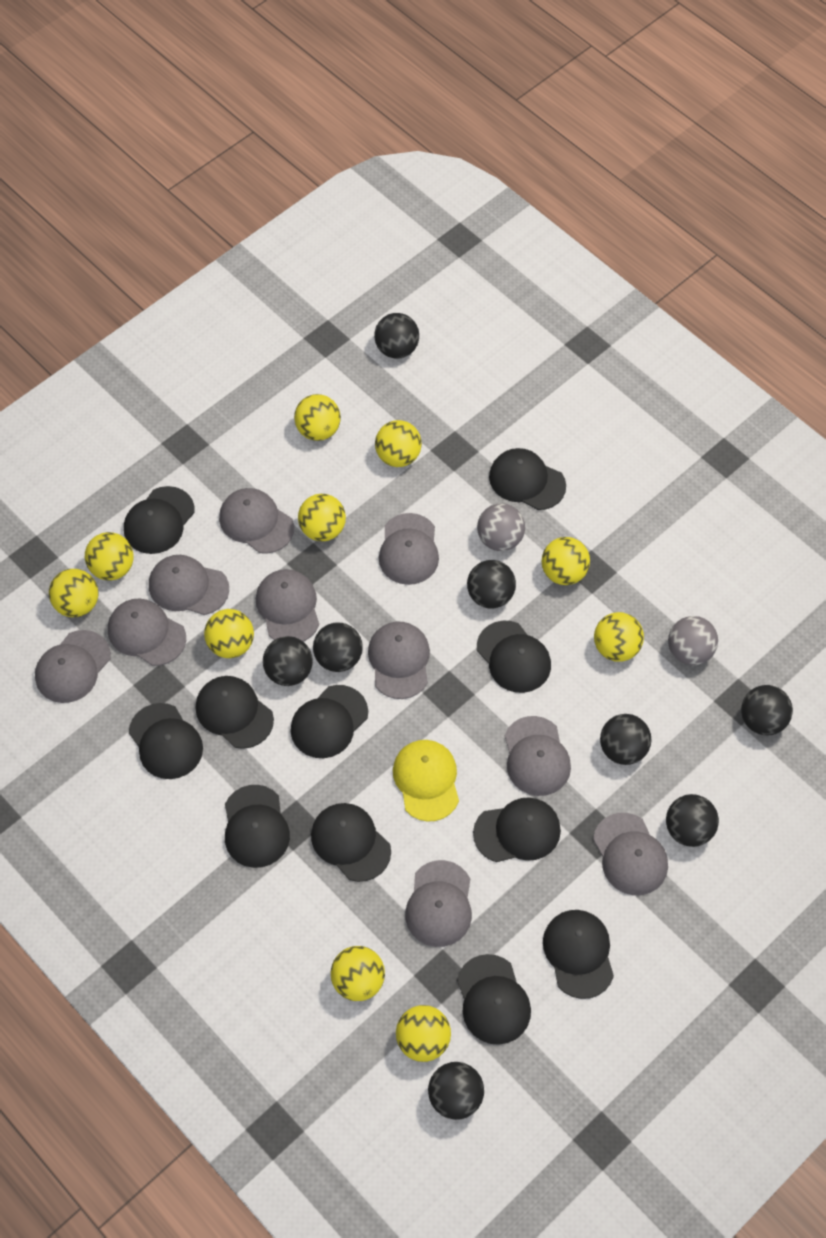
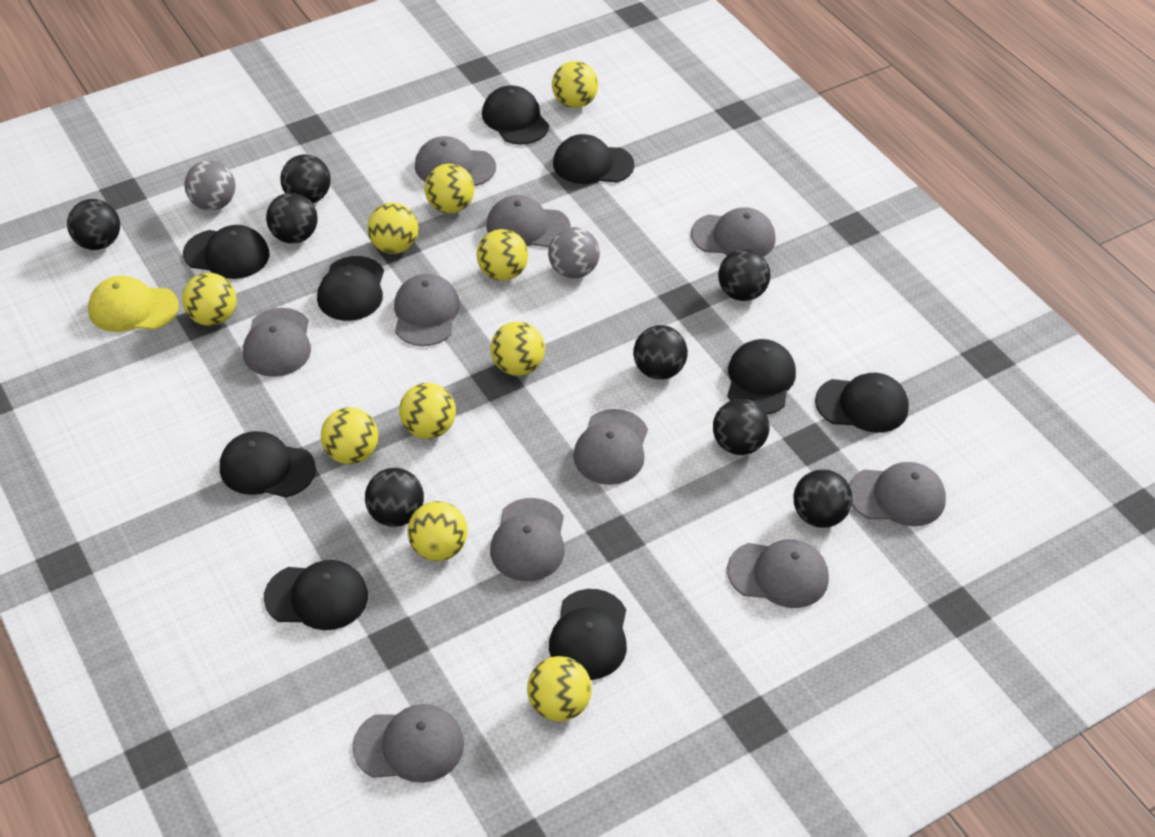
black cap: 11 -> 9

